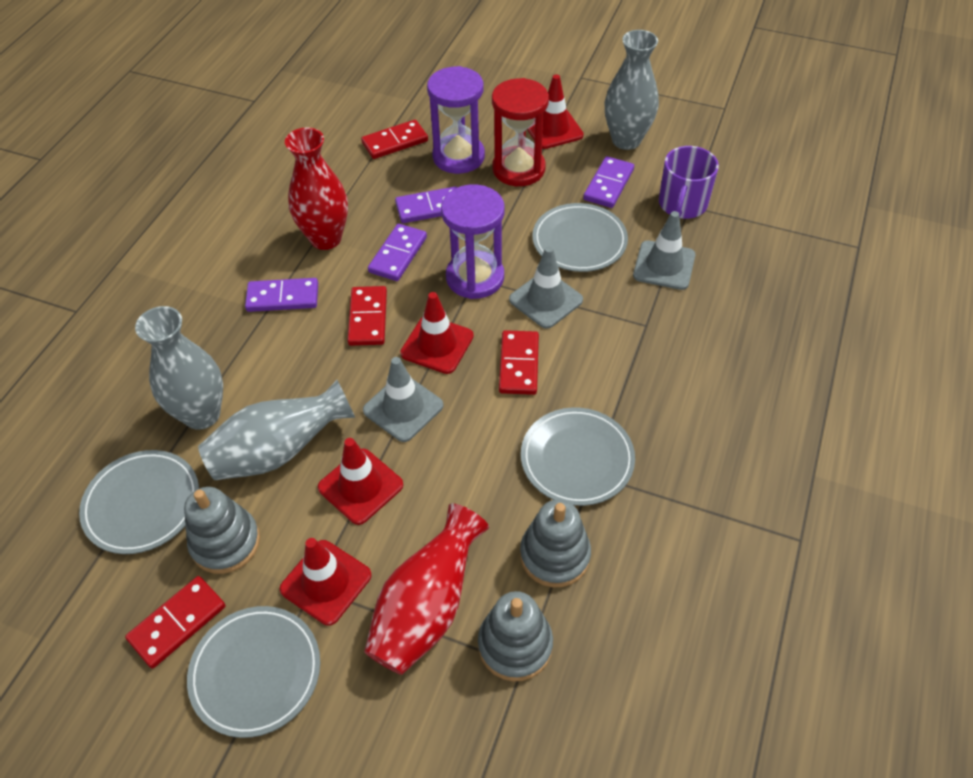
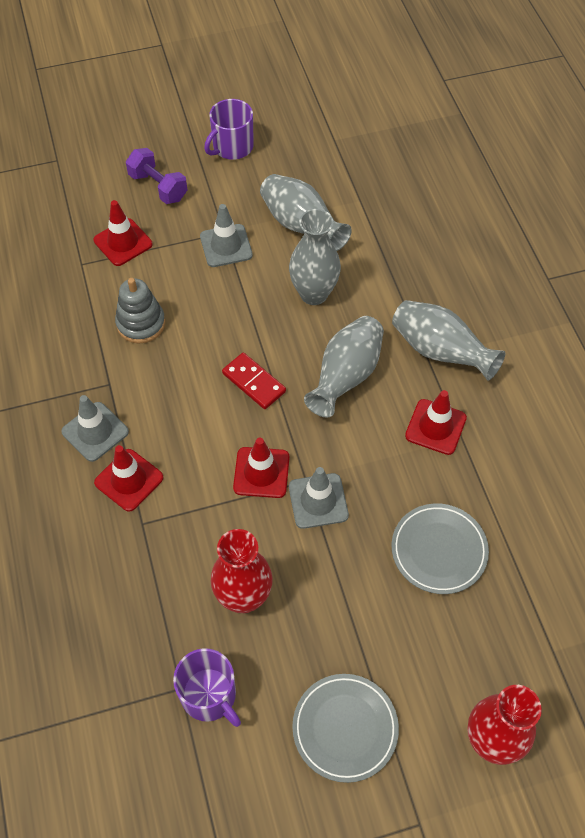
grey plate: 4 -> 2
grey stacking toy: 3 -> 1
grey vase: 3 -> 4
purple domino: 4 -> 0
purple dumbbell: 0 -> 1
purple hourglass: 2 -> 0
purple mug: 1 -> 2
red domino: 4 -> 1
red hourglass: 1 -> 0

